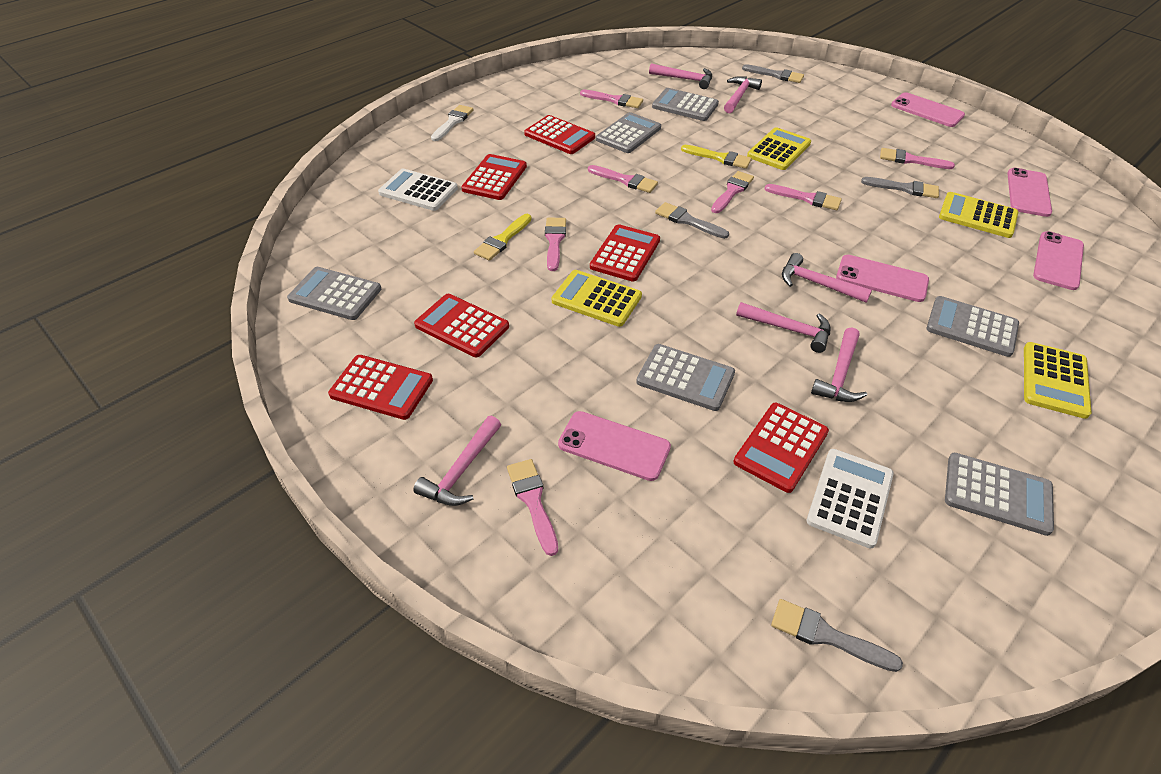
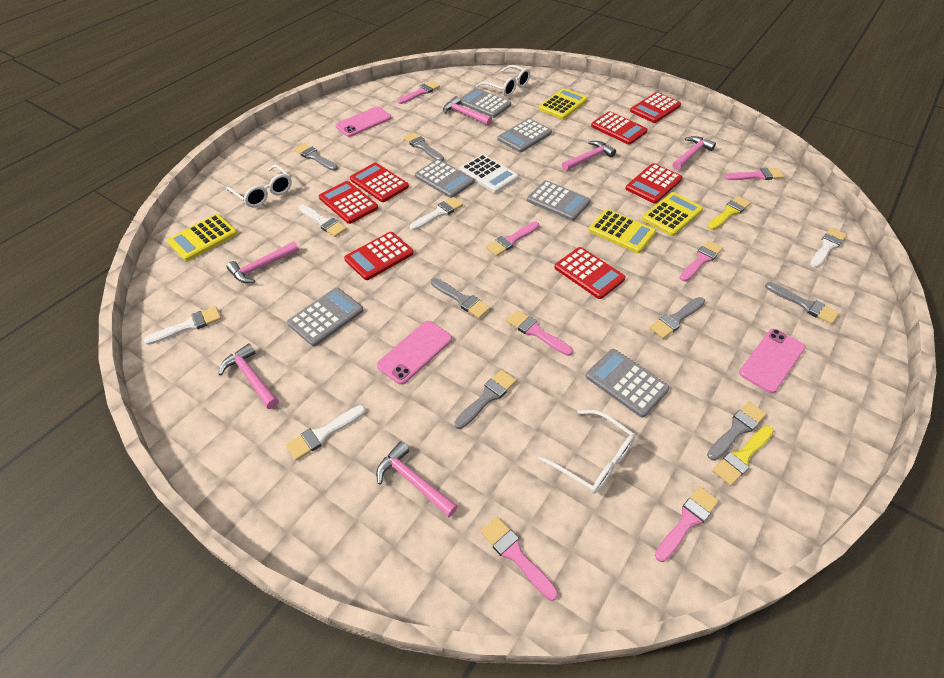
grey brush: 4 -> 7
pink phone: 5 -> 3
red calculator: 6 -> 7
white brush: 1 -> 5
white calculator: 2 -> 1
white glasses: 0 -> 3

